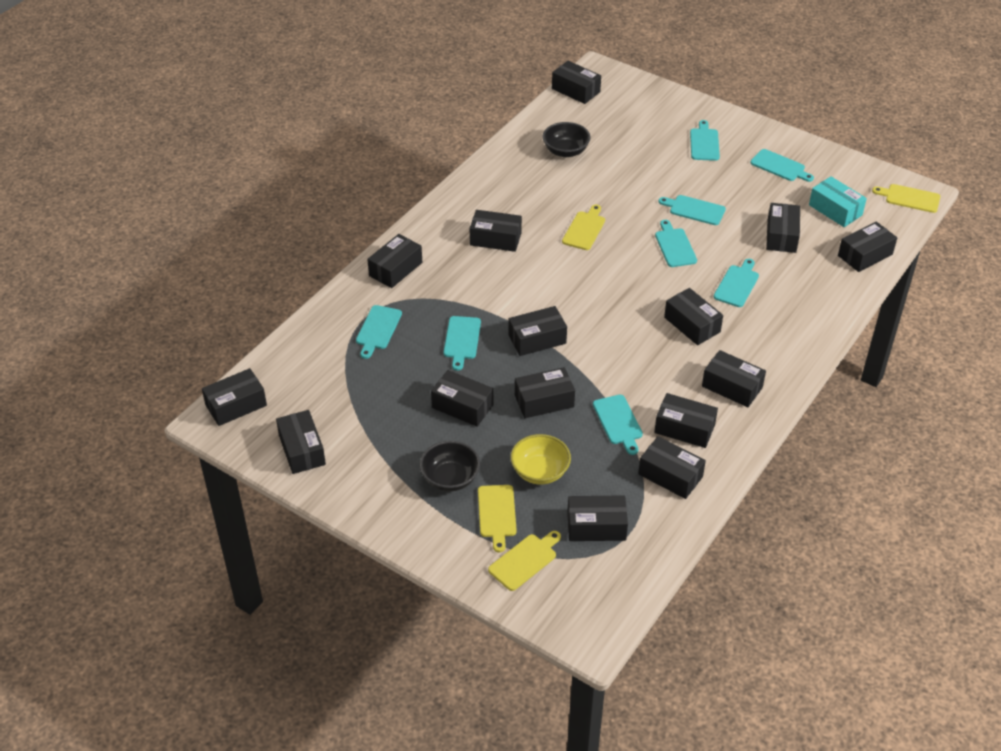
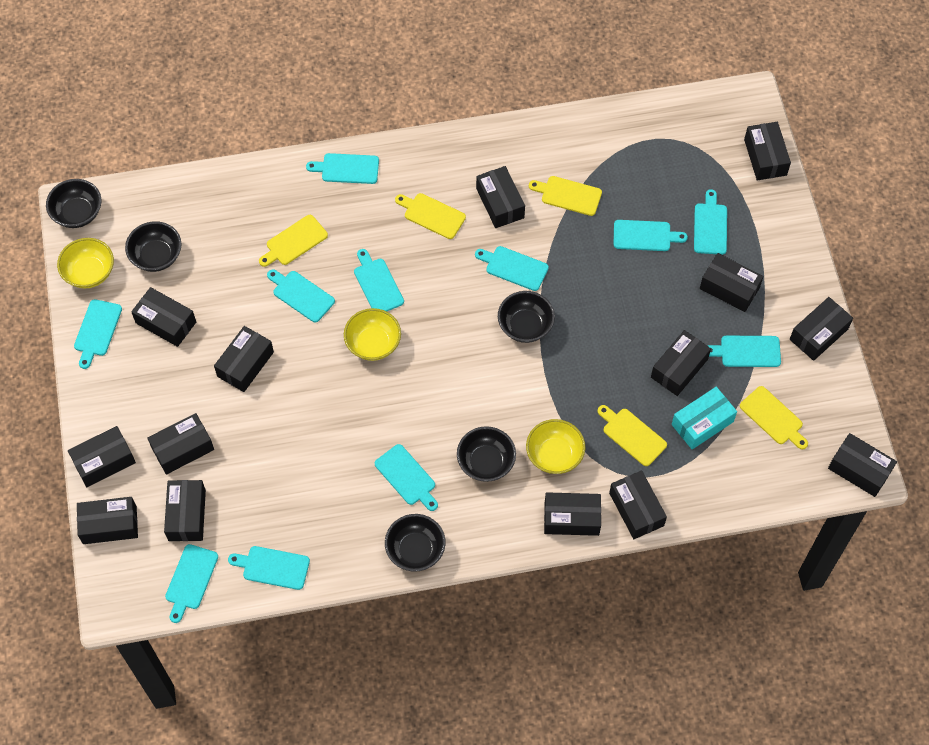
black bowl: 2 -> 5
black box: 15 -> 14
turquoise cutting board: 8 -> 11
yellow bowl: 1 -> 3
yellow cutting board: 4 -> 5

